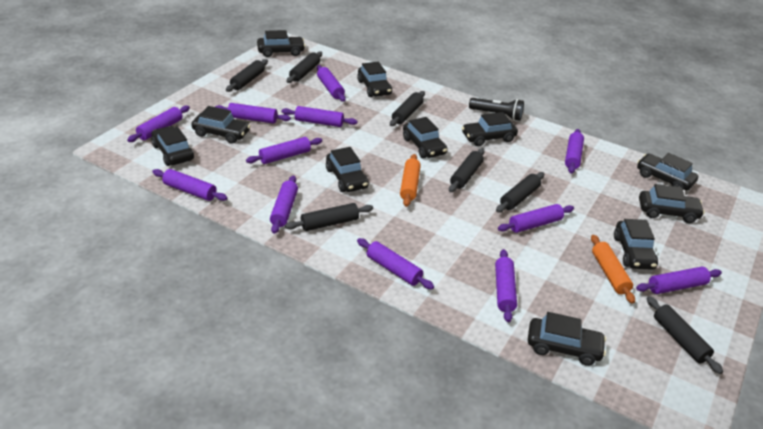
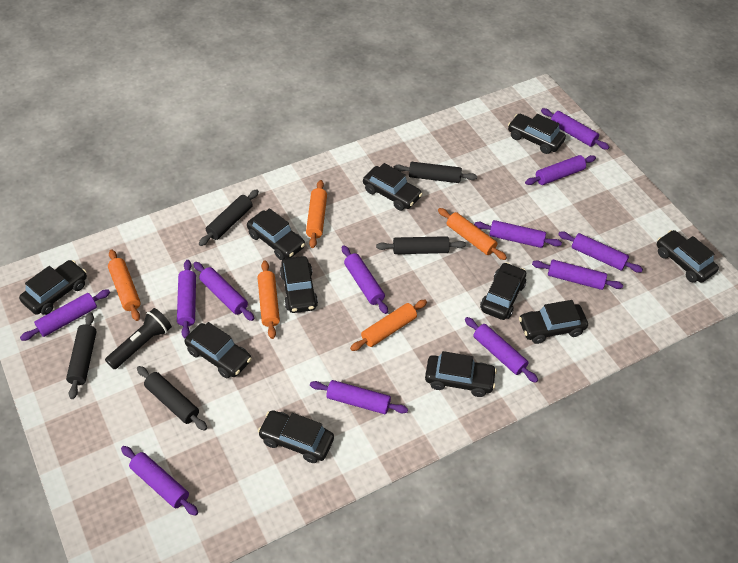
black rolling pin: 7 -> 5
orange rolling pin: 2 -> 5

